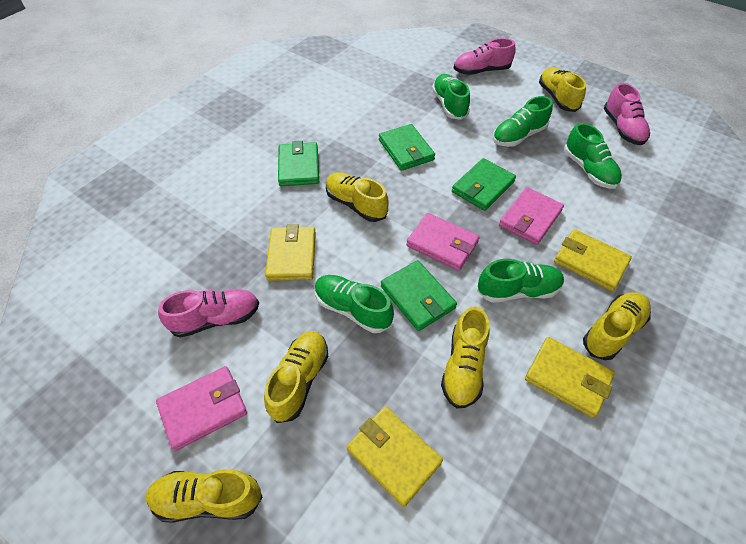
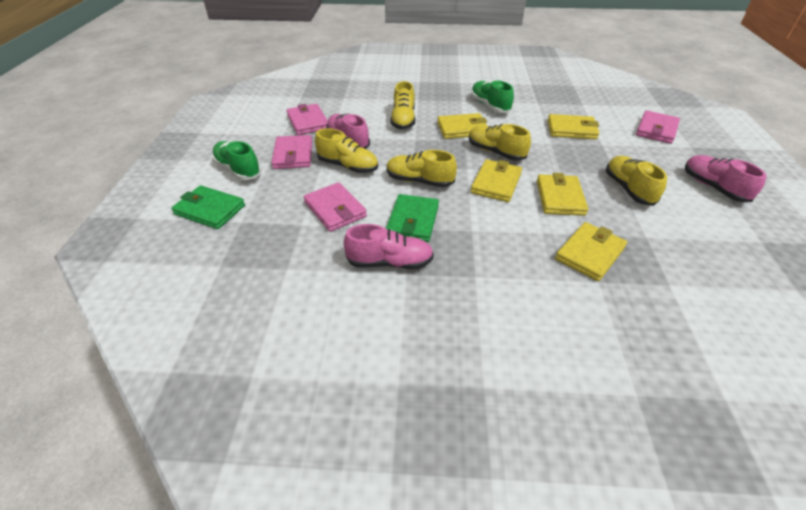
green shoe: 5 -> 2
green wallet: 4 -> 2
pink wallet: 3 -> 4
yellow shoe: 6 -> 5
yellow wallet: 4 -> 5

